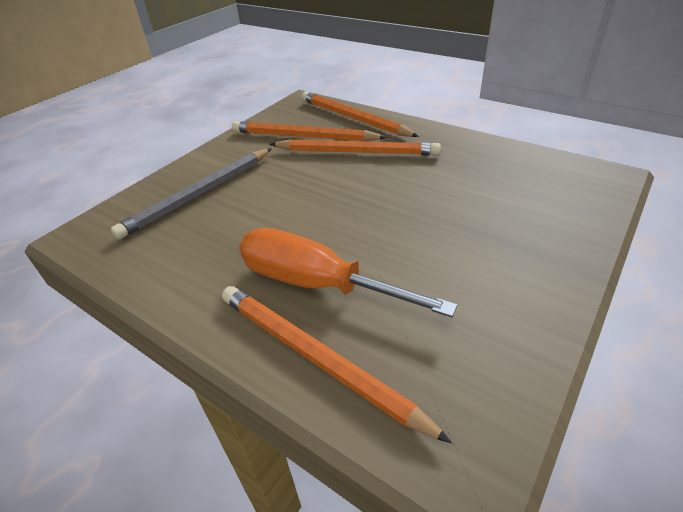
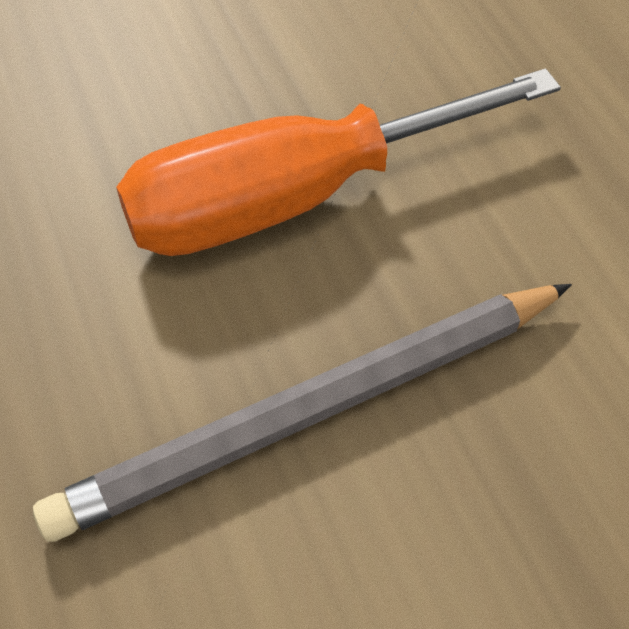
orange pencil: 4 -> 0

